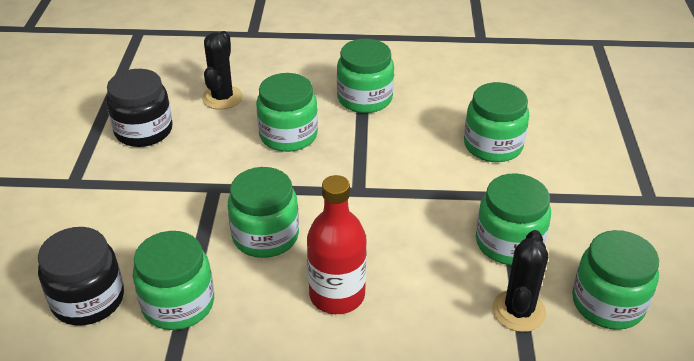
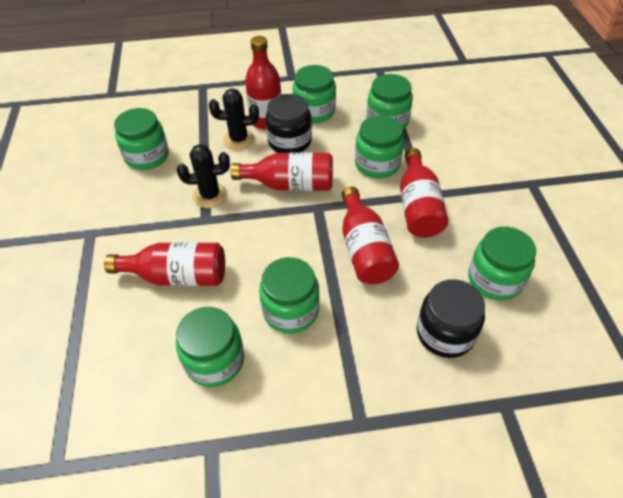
red bottle: 1 -> 5

